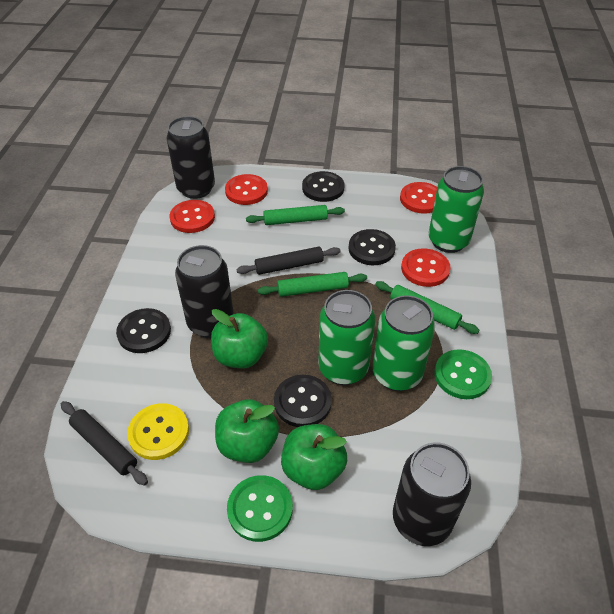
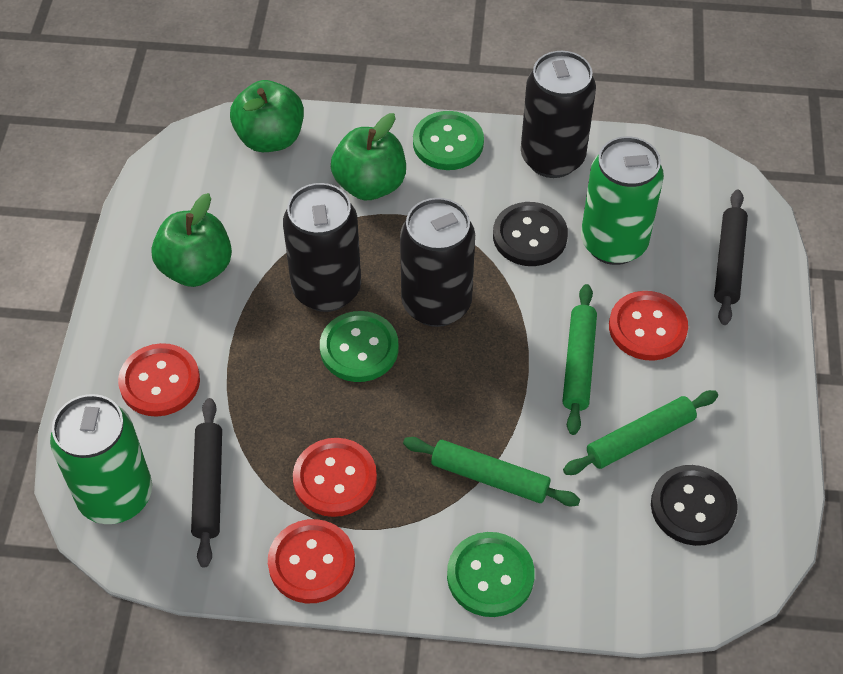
black button: 4 -> 2
green button: 2 -> 3
green can: 3 -> 2
yellow button: 1 -> 0

